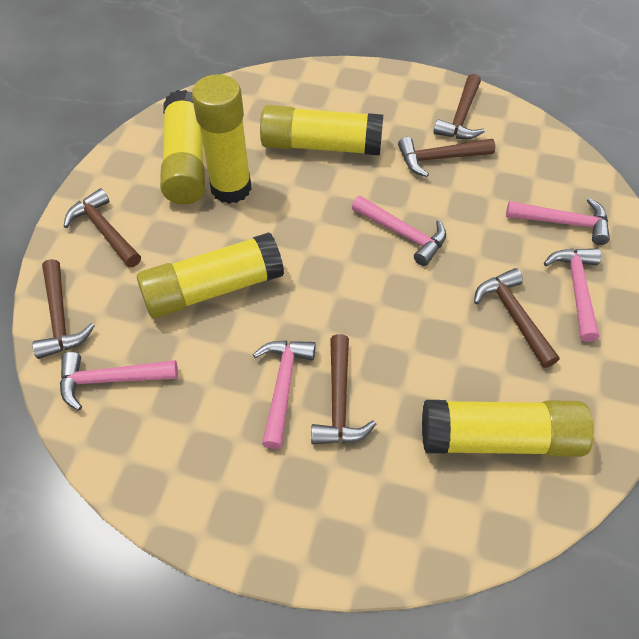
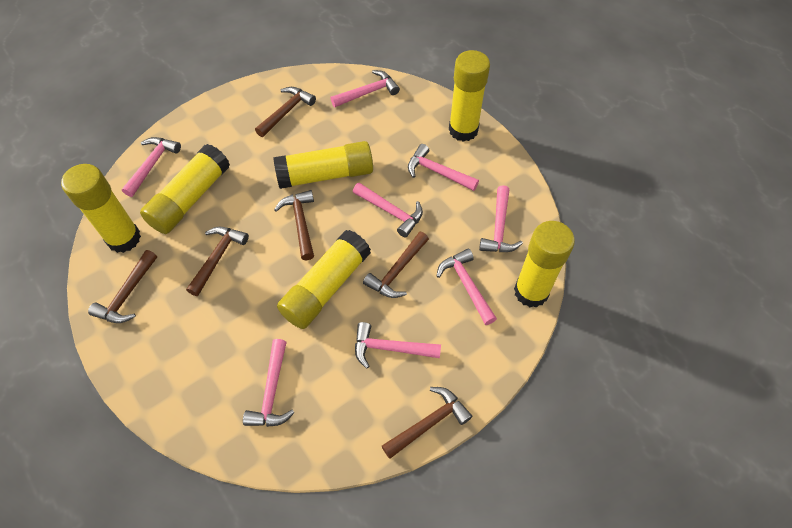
pink hammer: 5 -> 8
yellow glue stick: 5 -> 6

